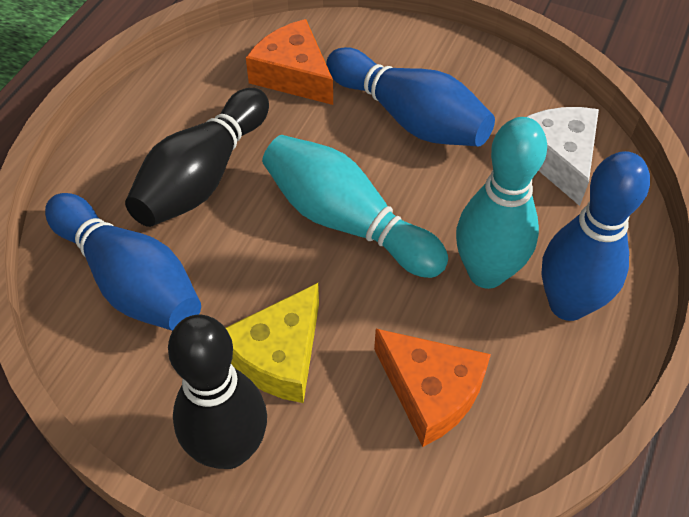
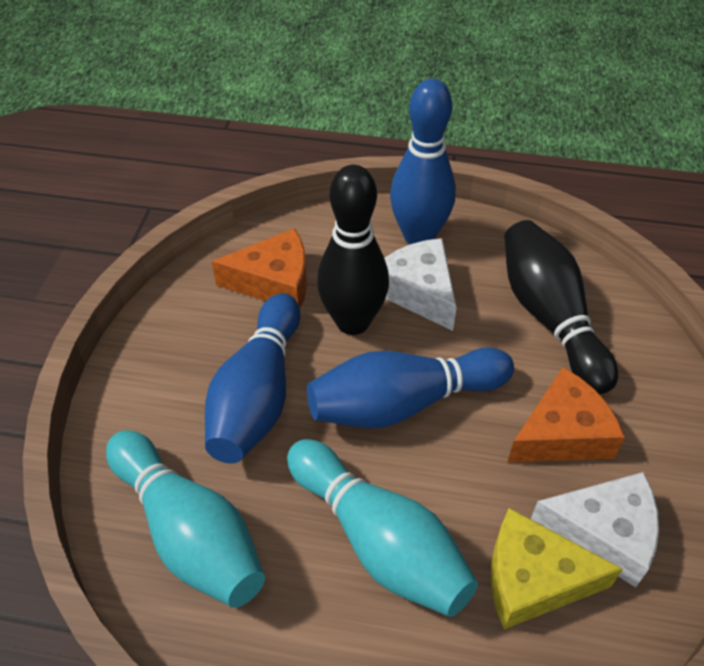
white cheese: 1 -> 2

